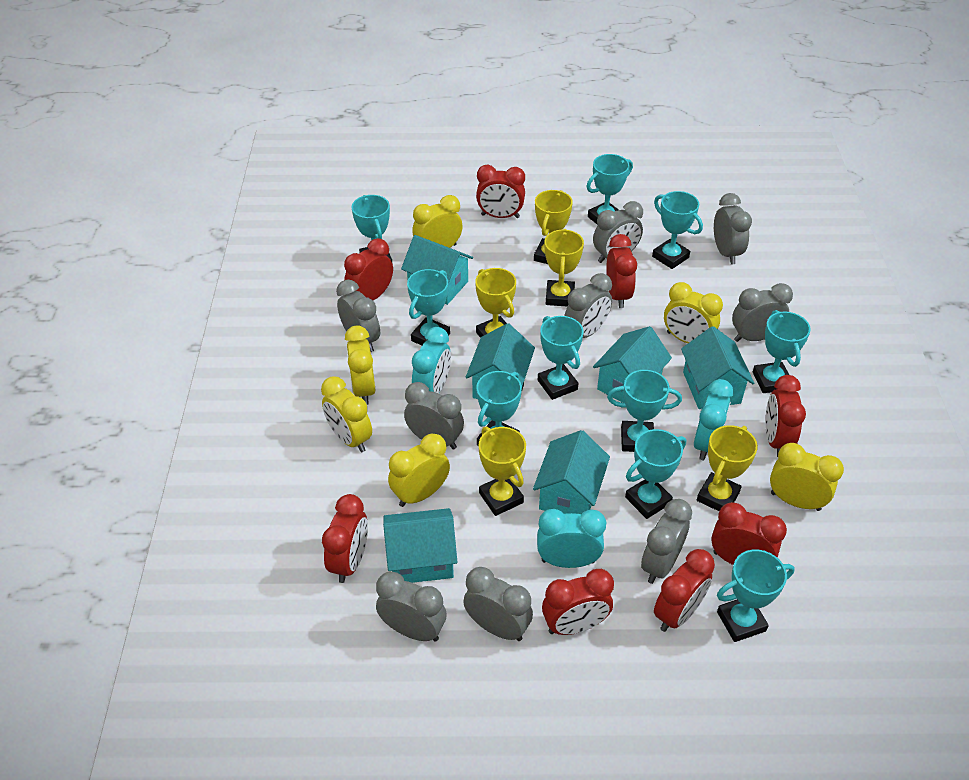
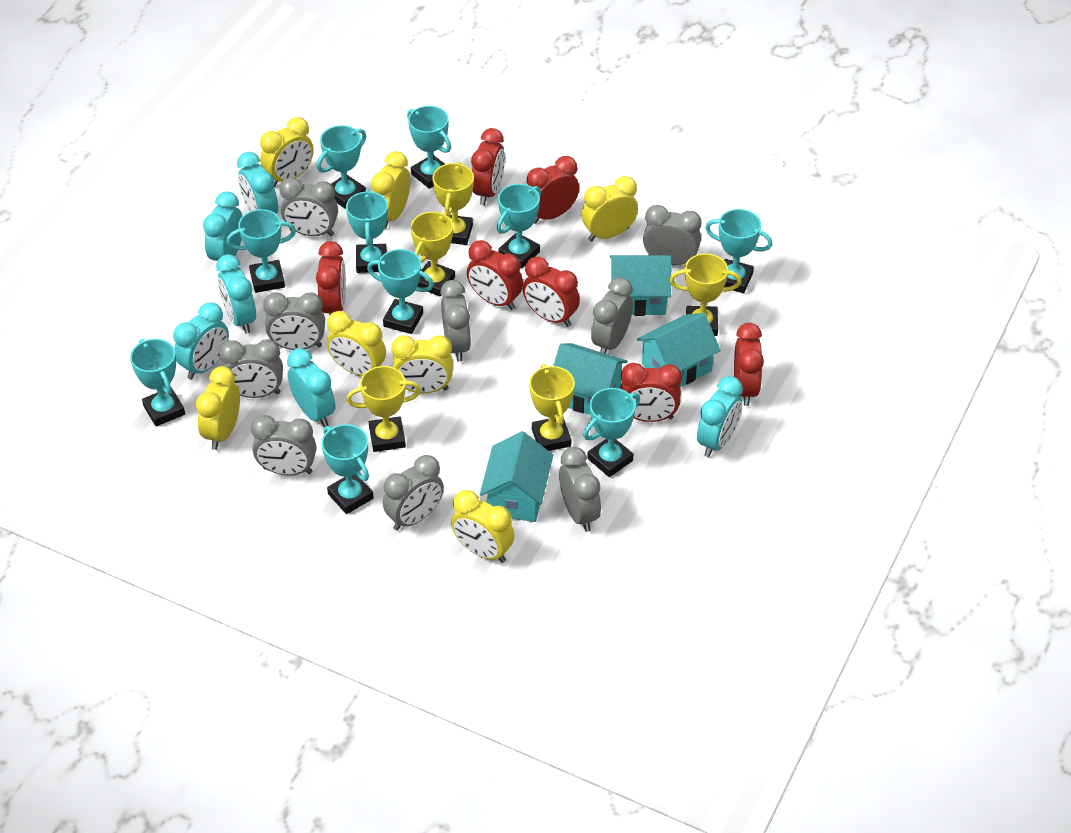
red clock: 8 -> 7
turquoise clock: 3 -> 6
turquoise house: 6 -> 4
yellow clock: 6 -> 7

